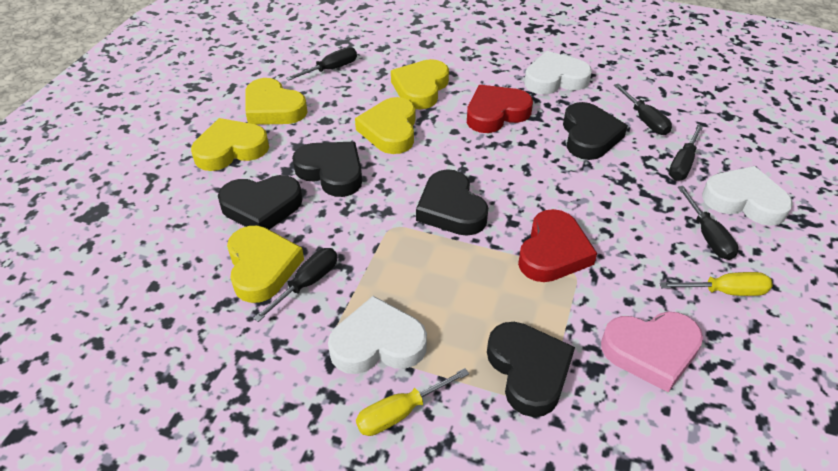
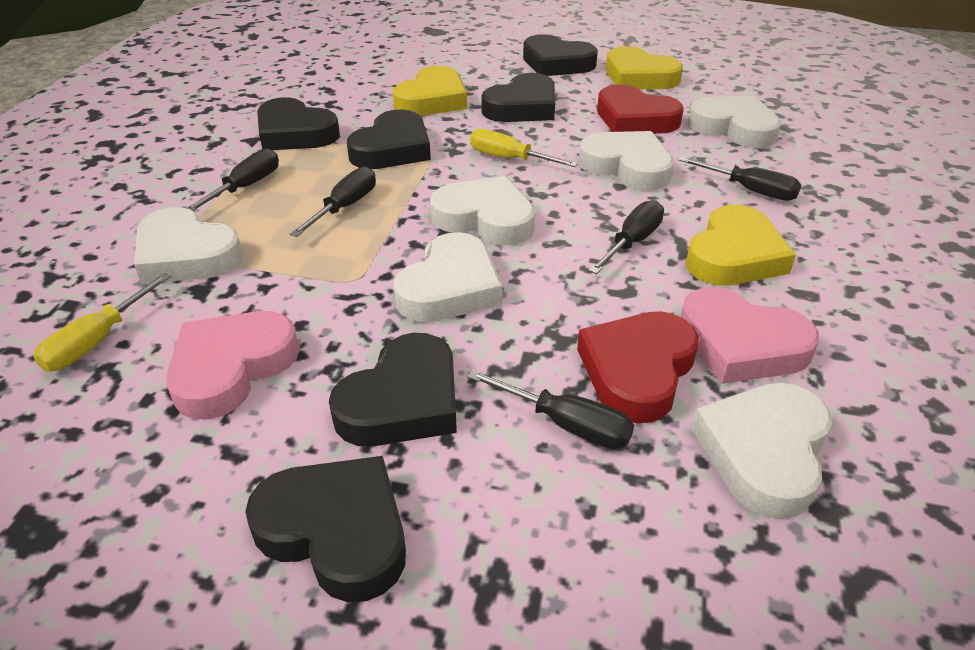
black heart: 5 -> 6
pink heart: 1 -> 2
white heart: 3 -> 6
yellow heart: 5 -> 3

